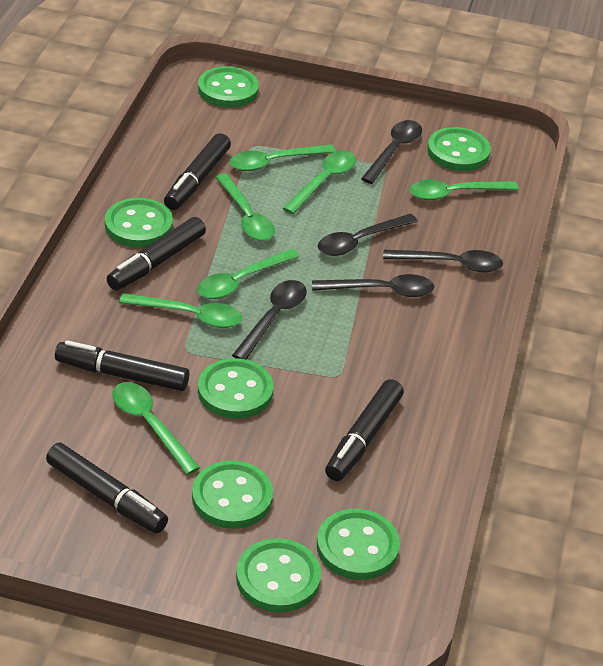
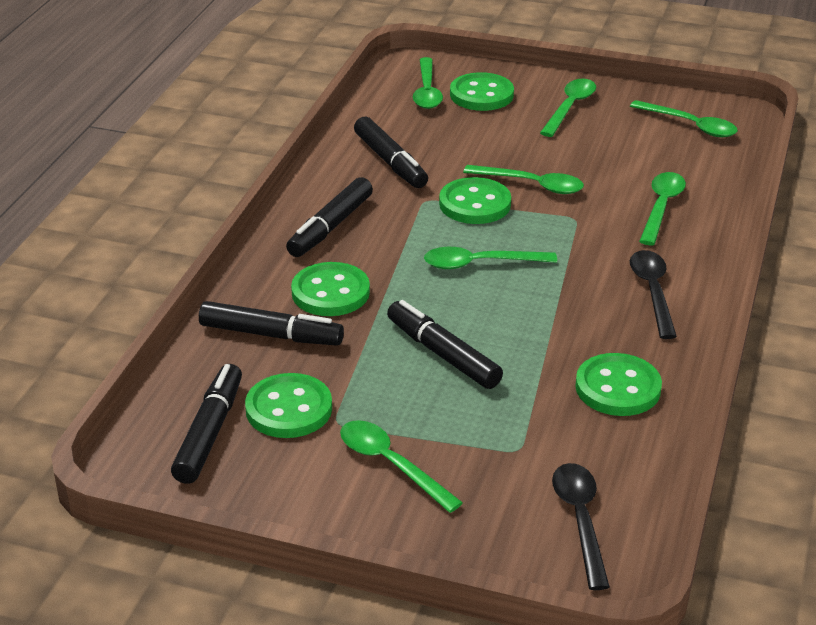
black spoon: 5 -> 2
green button: 7 -> 5

